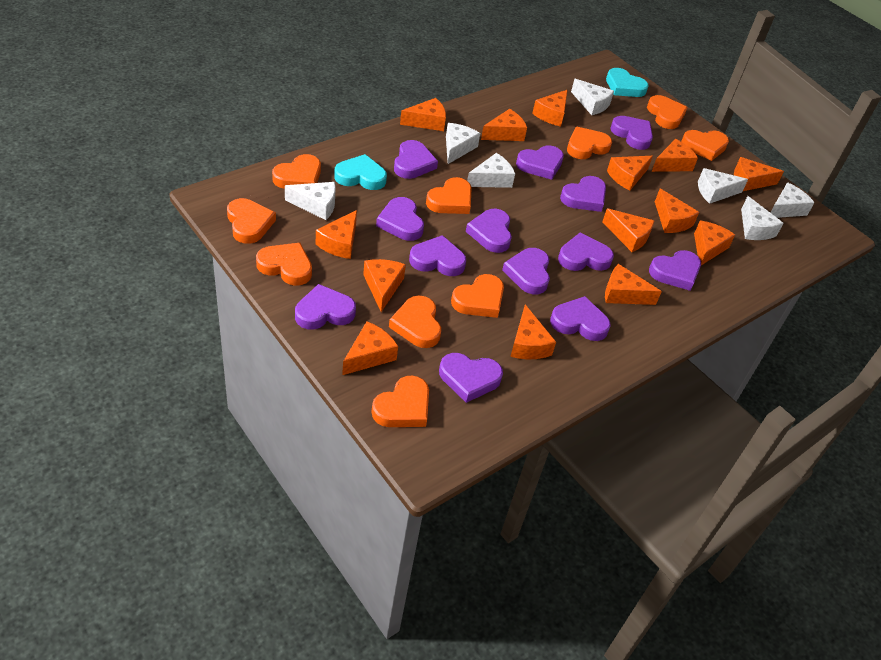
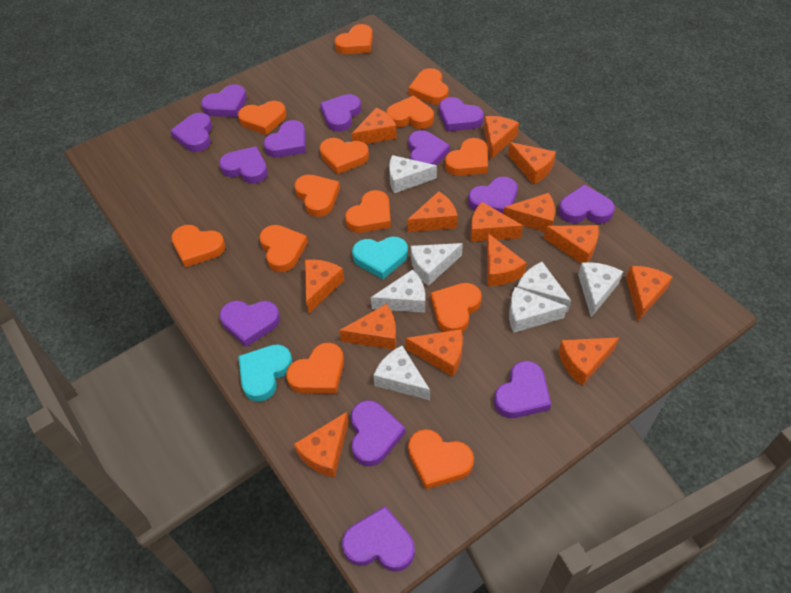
orange heart: 10 -> 13

